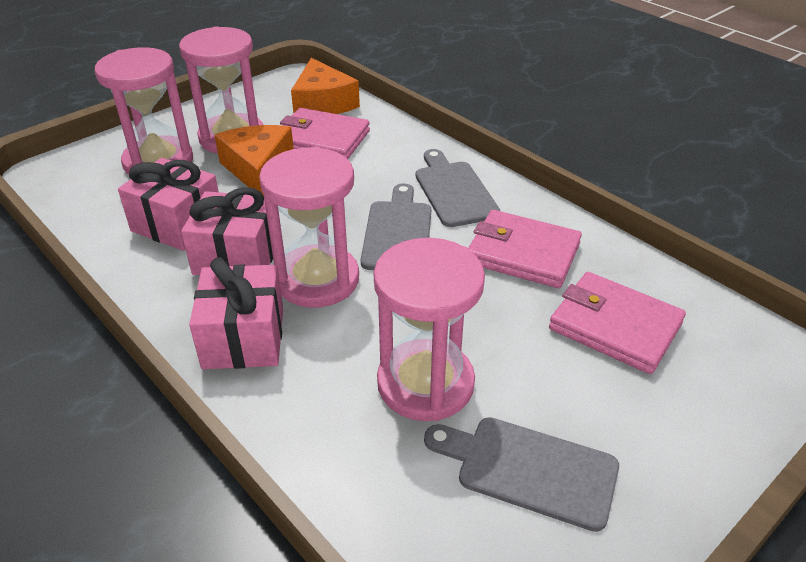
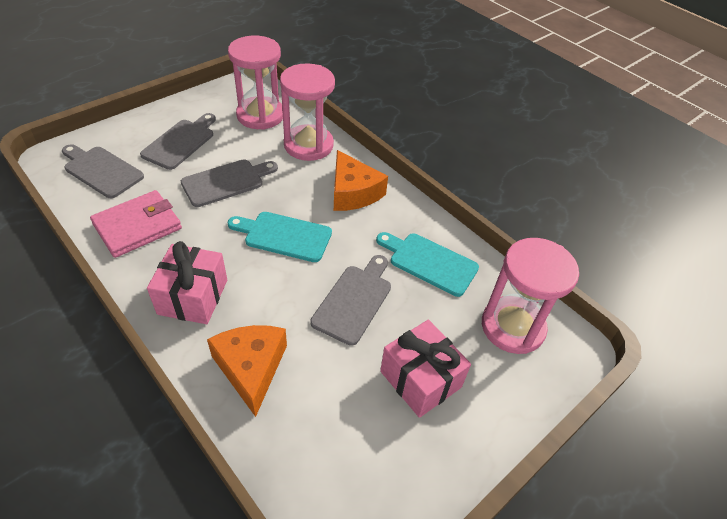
grey cutting board: 3 -> 4
pink gift: 3 -> 2
pink hourglass: 4 -> 3
pink wallet: 3 -> 1
turquoise cutting board: 0 -> 2

